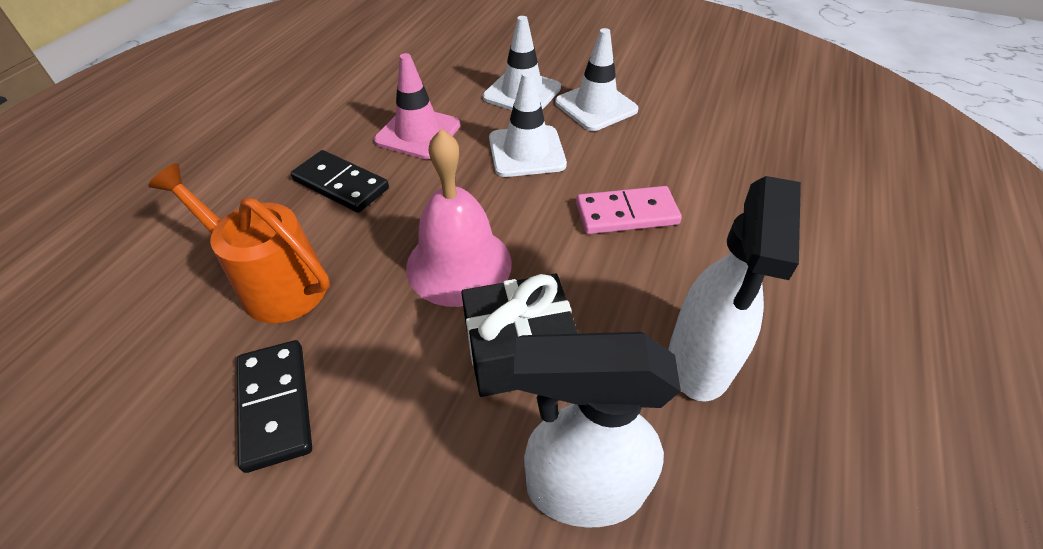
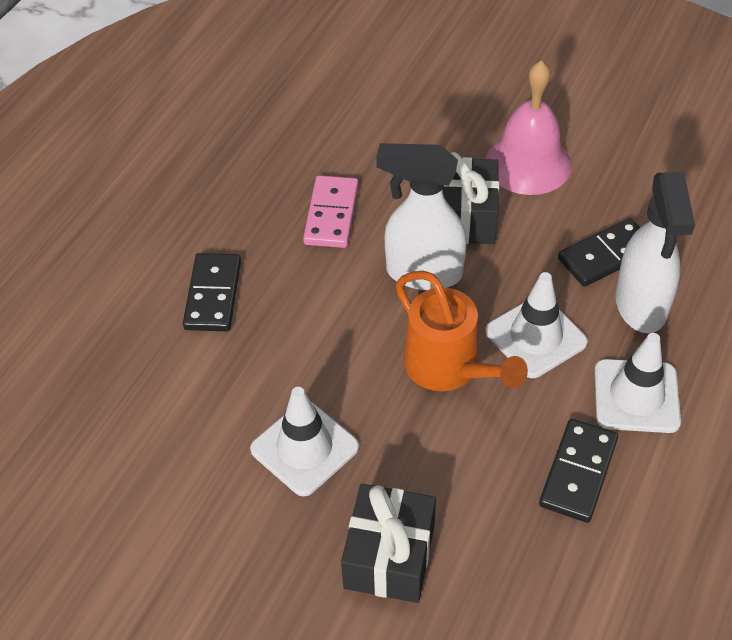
black domino: 2 -> 3
black gift: 1 -> 2
pink traffic cone: 1 -> 0

